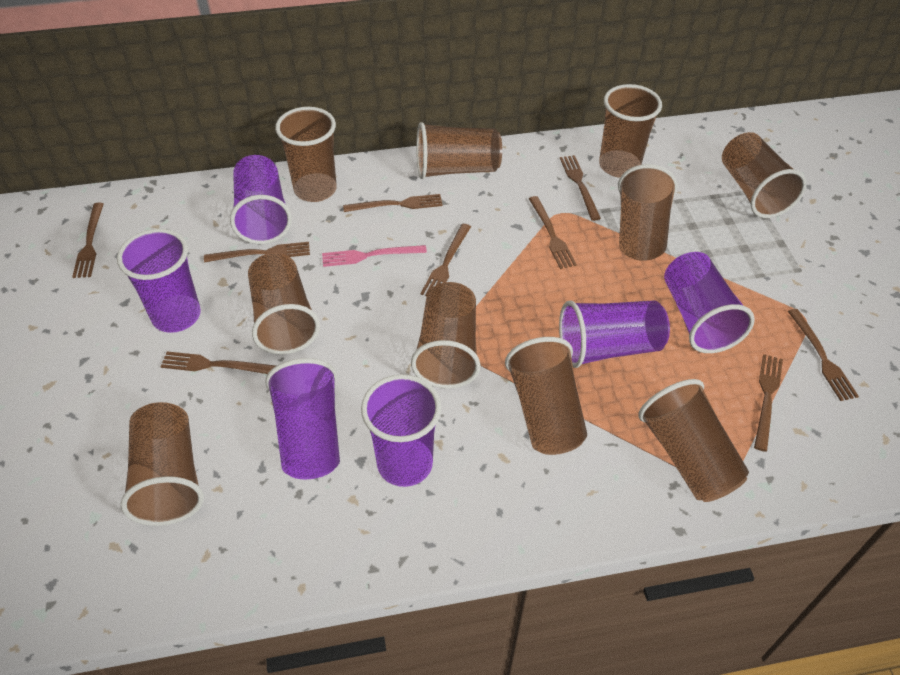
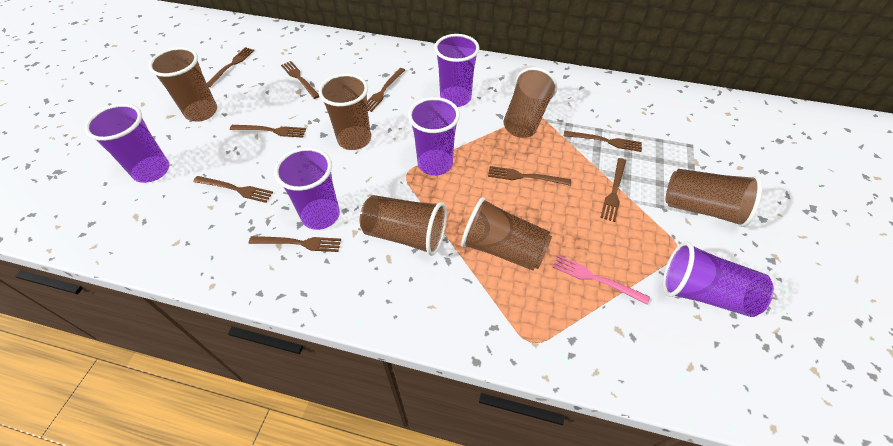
brown cup: 10 -> 6
purple cup: 6 -> 5

